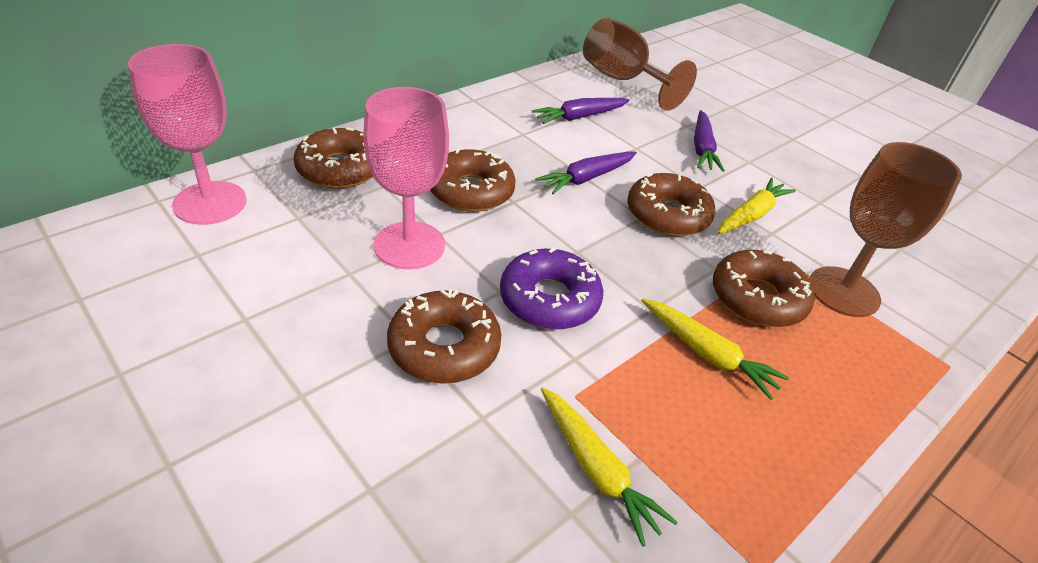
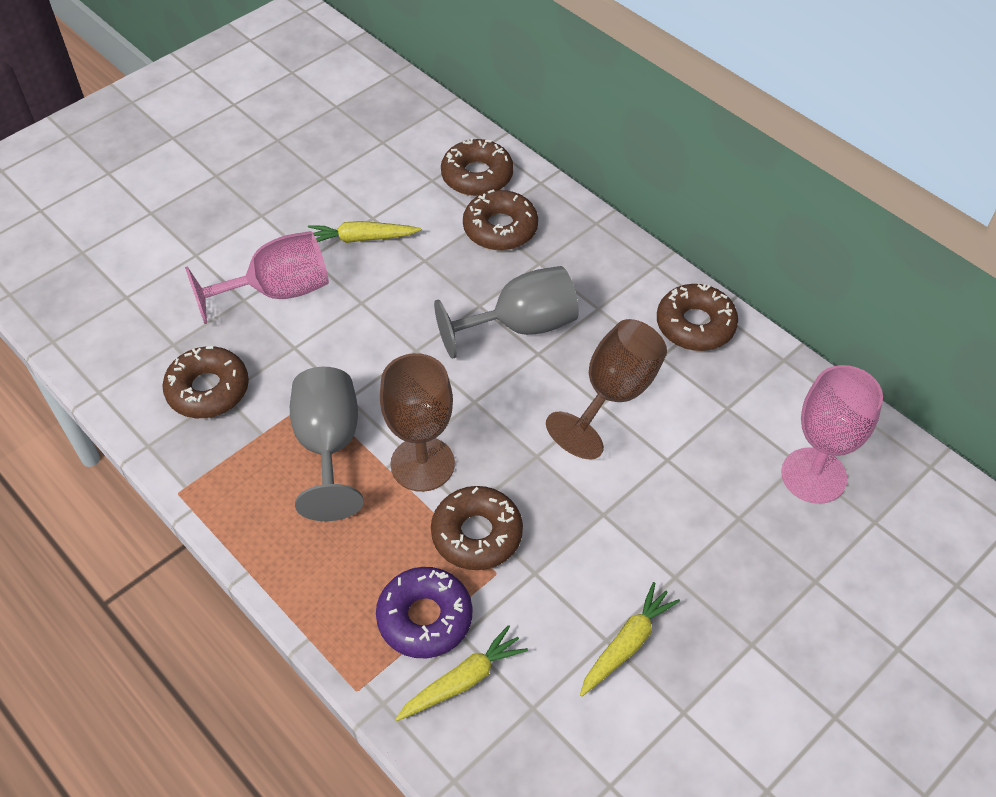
grey goblet: 0 -> 2
purple carrot: 3 -> 0

